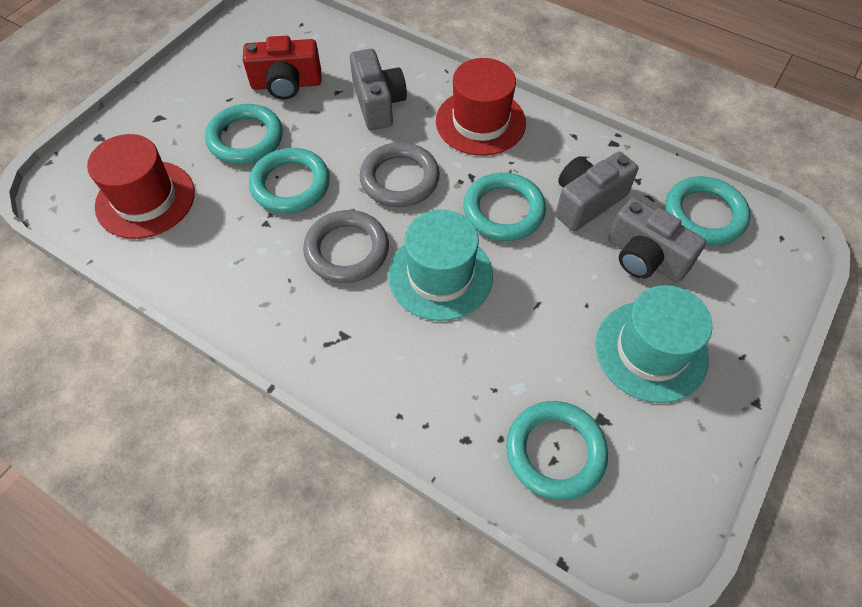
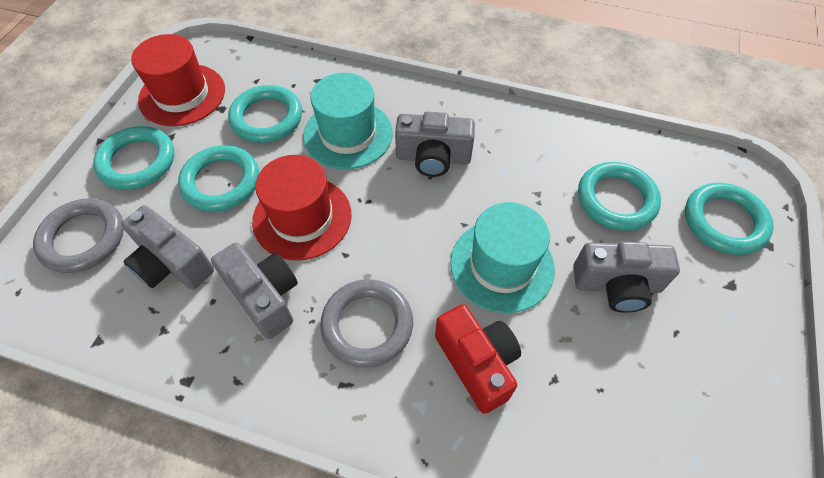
grey camera: 3 -> 4

